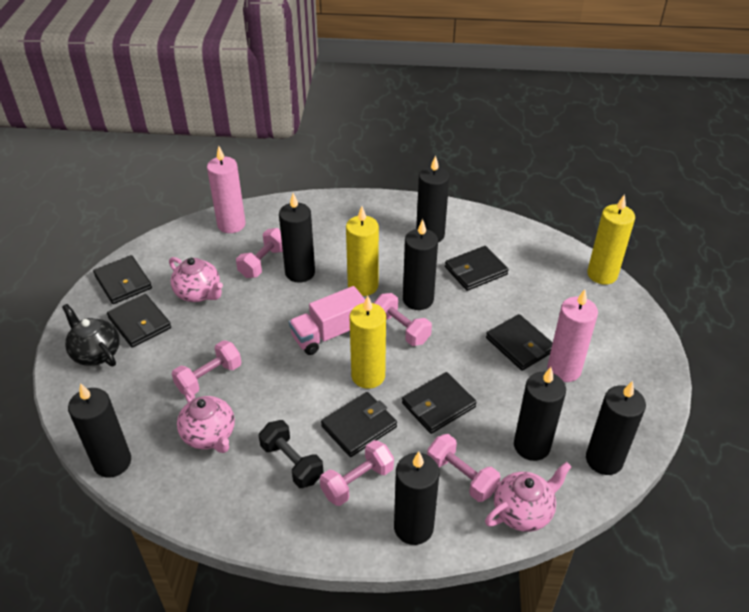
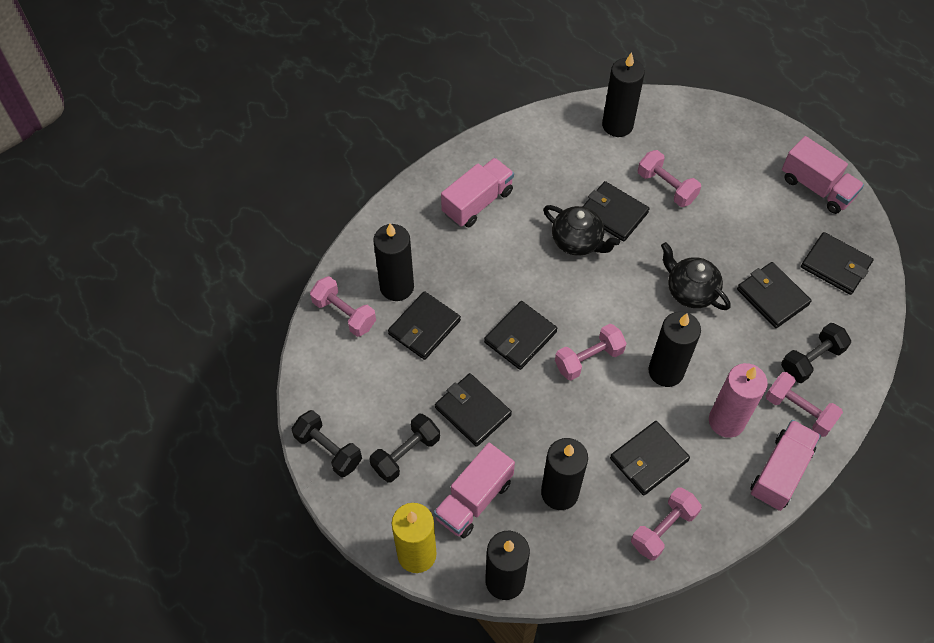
black candle: 7 -> 5
black dumbbell: 1 -> 3
black teapot: 1 -> 2
black wallet: 6 -> 7
pink candle: 2 -> 1
pink teapot: 3 -> 0
pink truck: 1 -> 4
yellow candle: 3 -> 1

